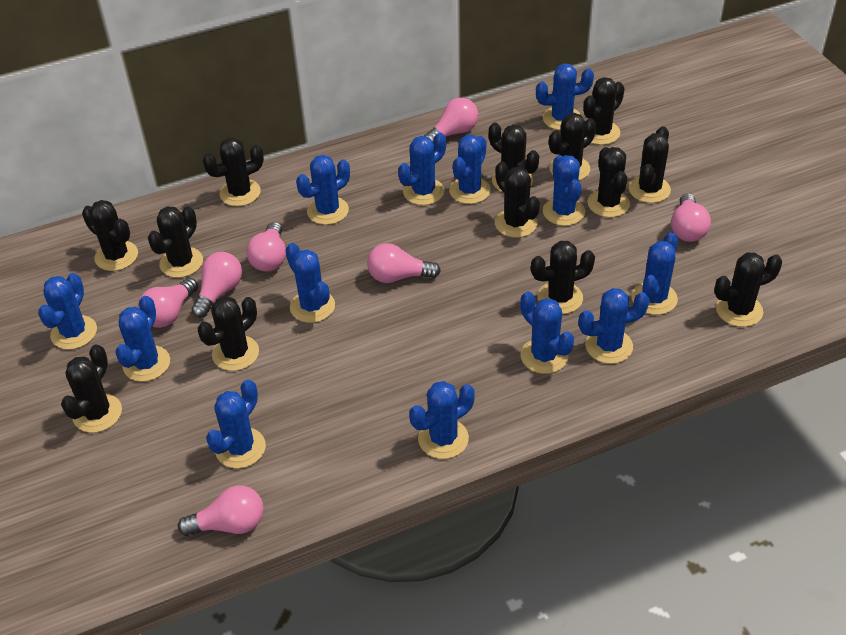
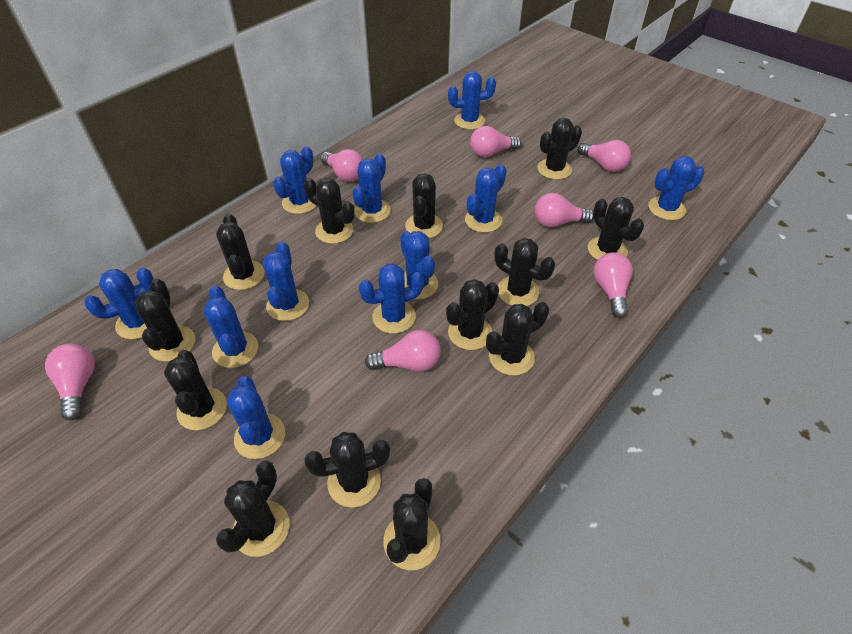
blue cactus: 13 -> 11

